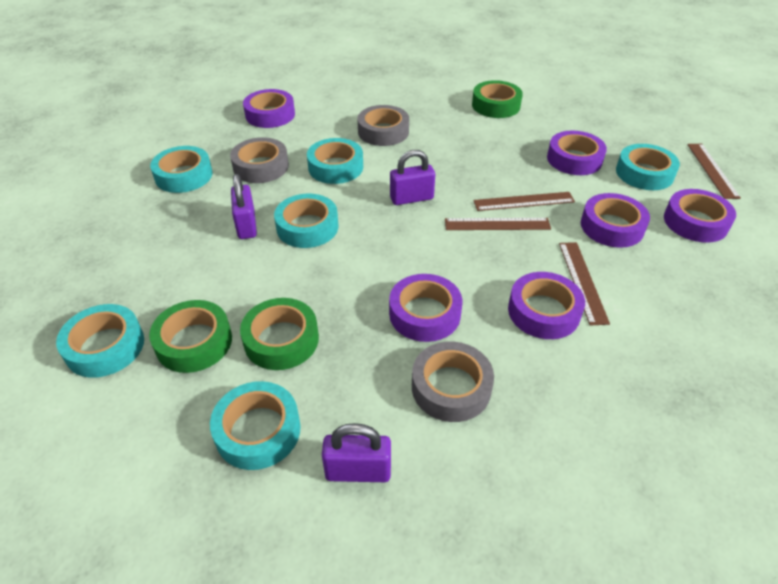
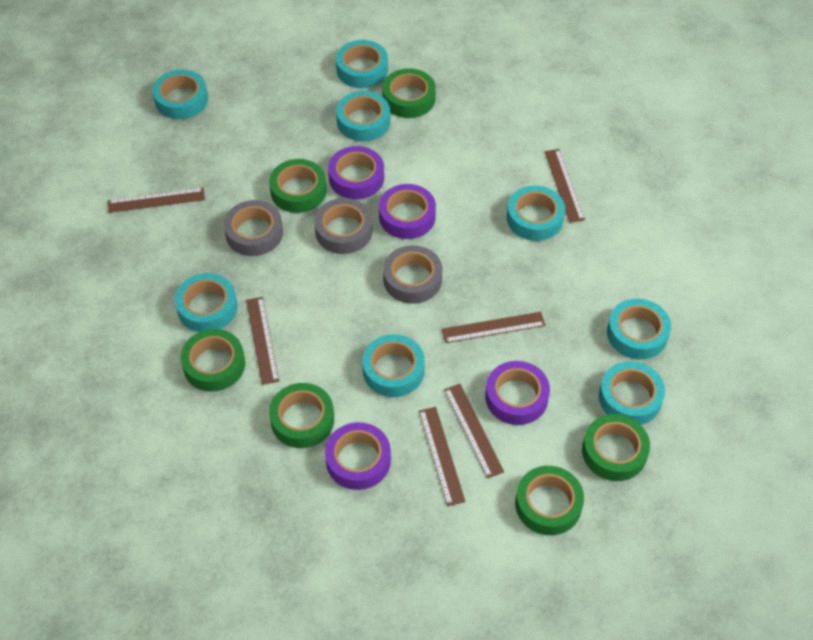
brown ruler: 4 -> 6
green tape: 3 -> 6
purple padlock: 3 -> 0
purple tape: 6 -> 4
turquoise tape: 6 -> 8

